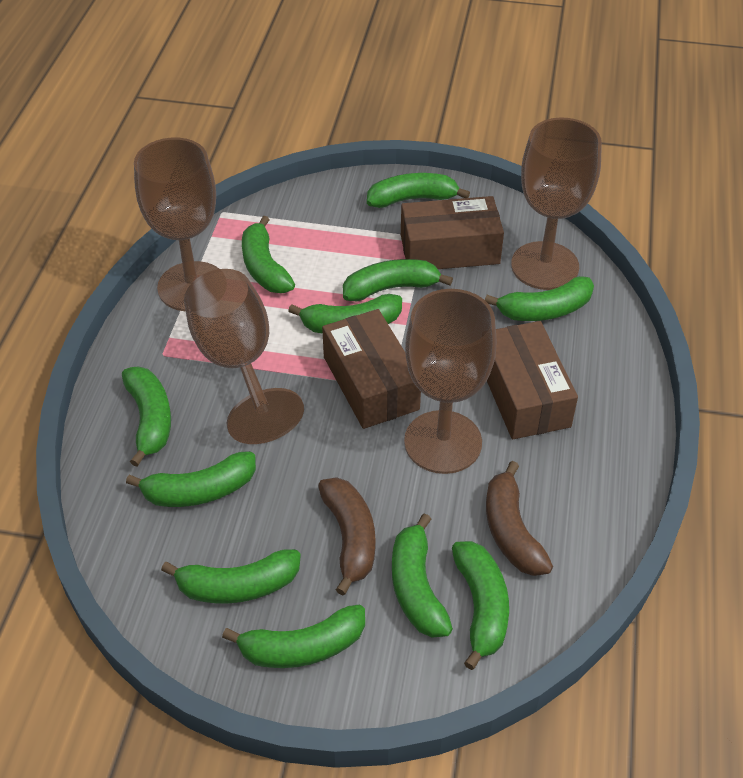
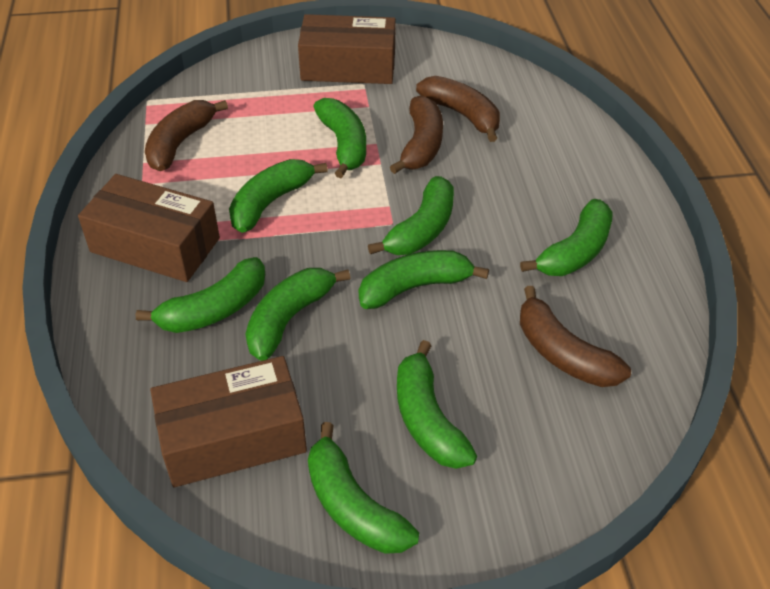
brown banana: 2 -> 4
brown goblet: 4 -> 0
green banana: 11 -> 9

